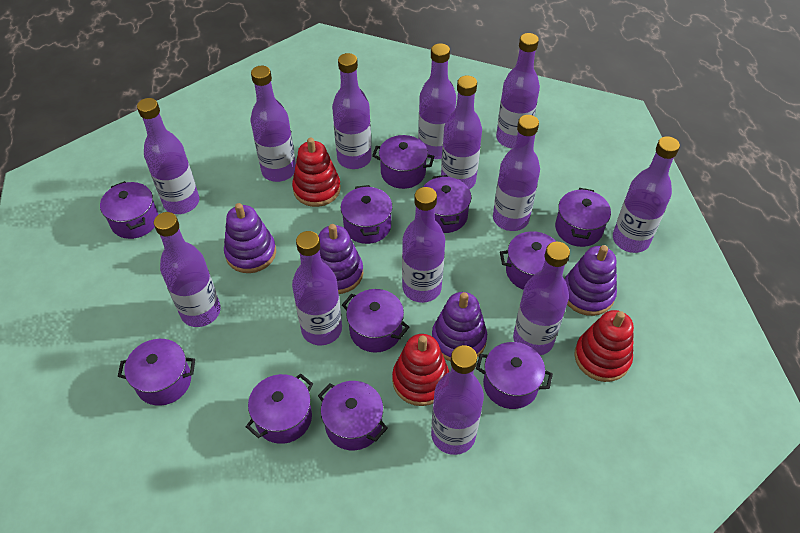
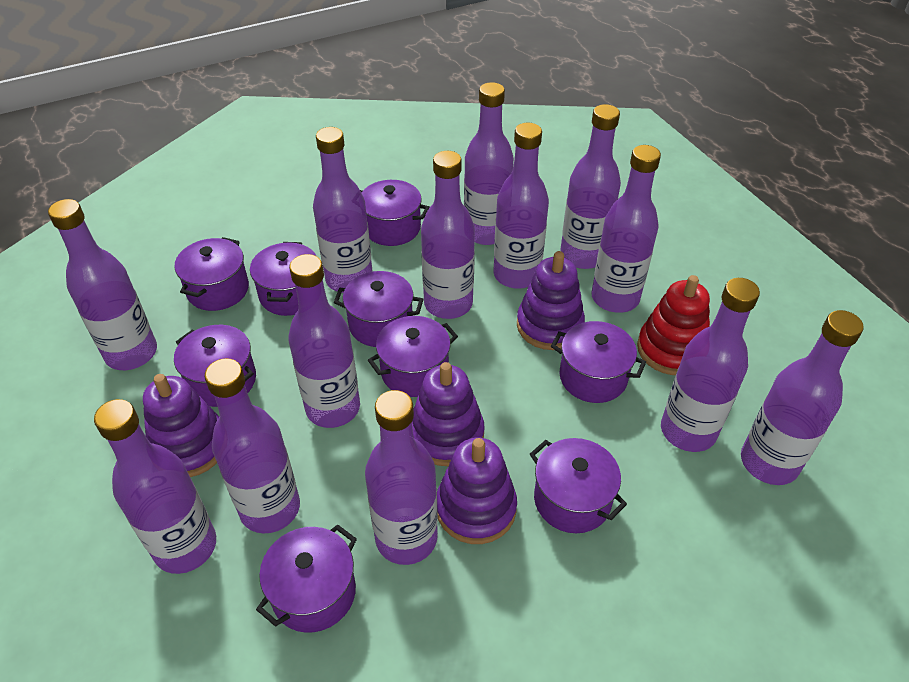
purple pot: 11 -> 9
red stacking toy: 3 -> 1

